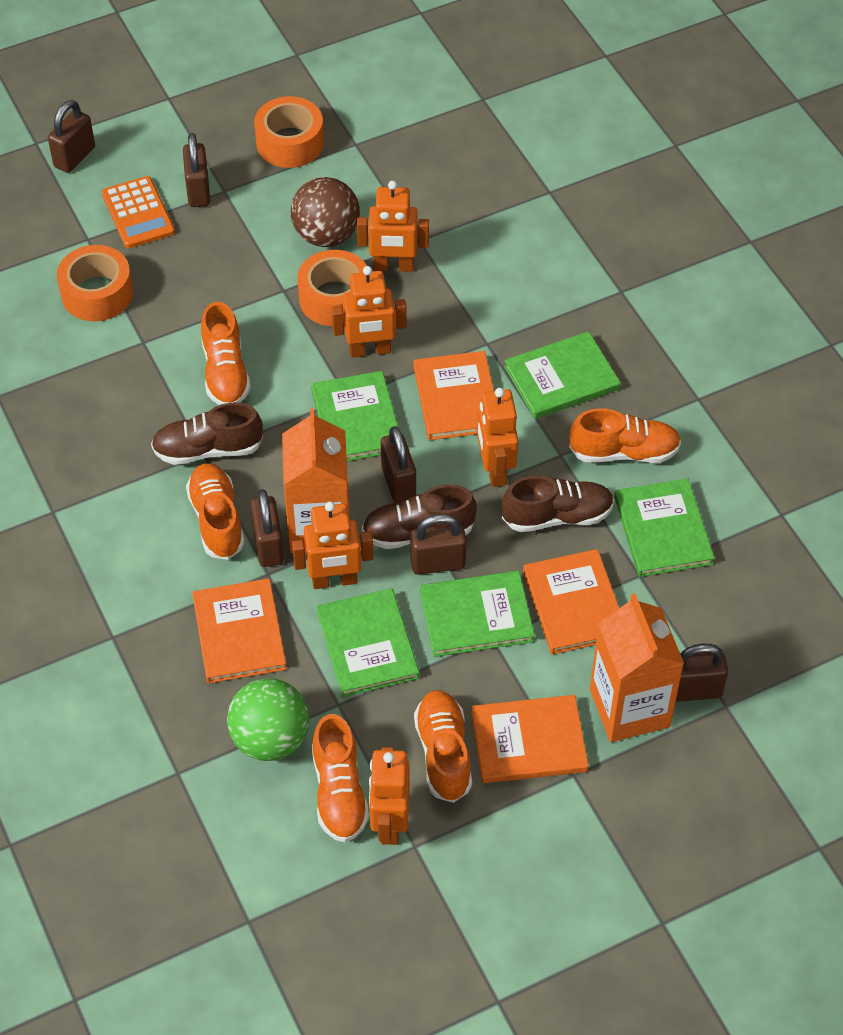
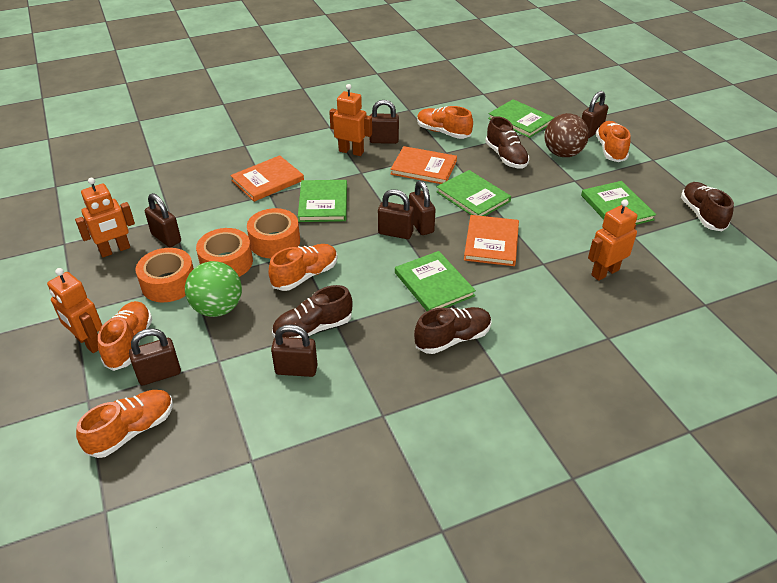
brown padlock: 6 -> 7
brown shoe: 3 -> 4
orange book: 4 -> 3
orange calculator: 1 -> 0
orange carton: 2 -> 0
orange robot: 5 -> 4

